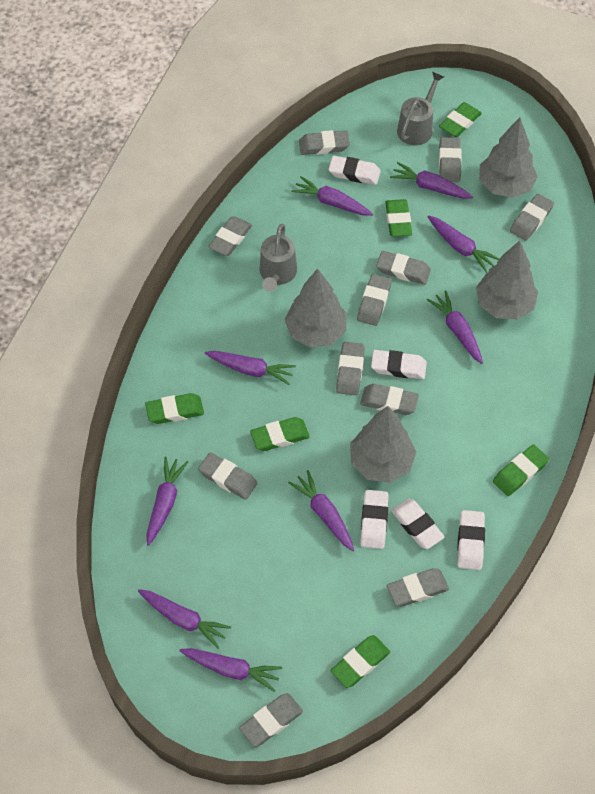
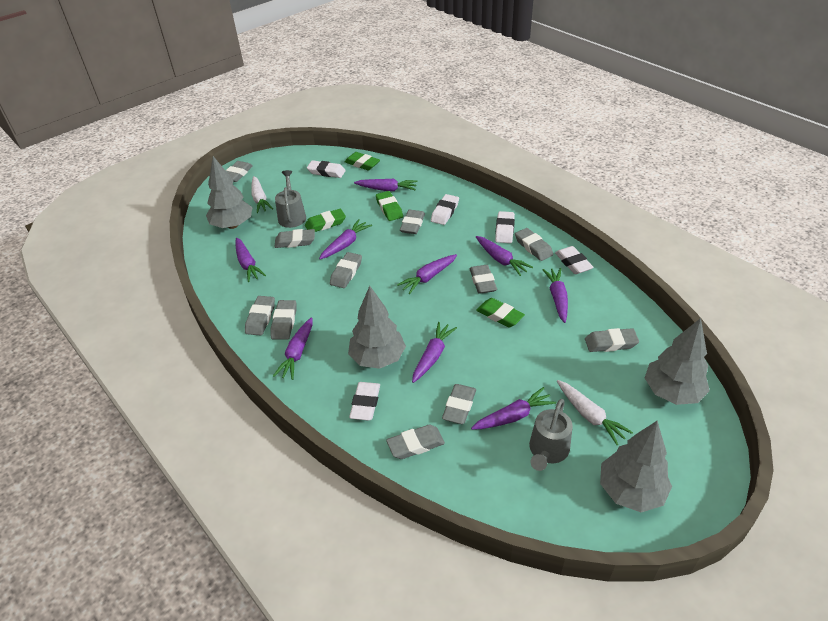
green eraser: 6 -> 4
white carrot: 0 -> 2

